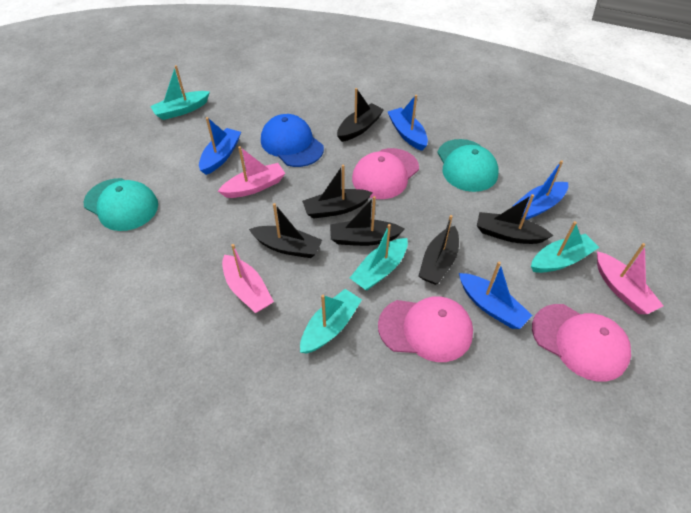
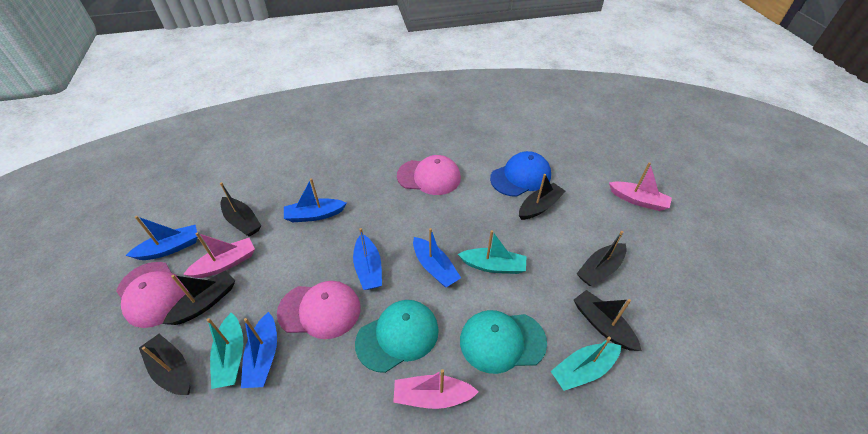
blue boat: 4 -> 5
turquoise boat: 4 -> 3

